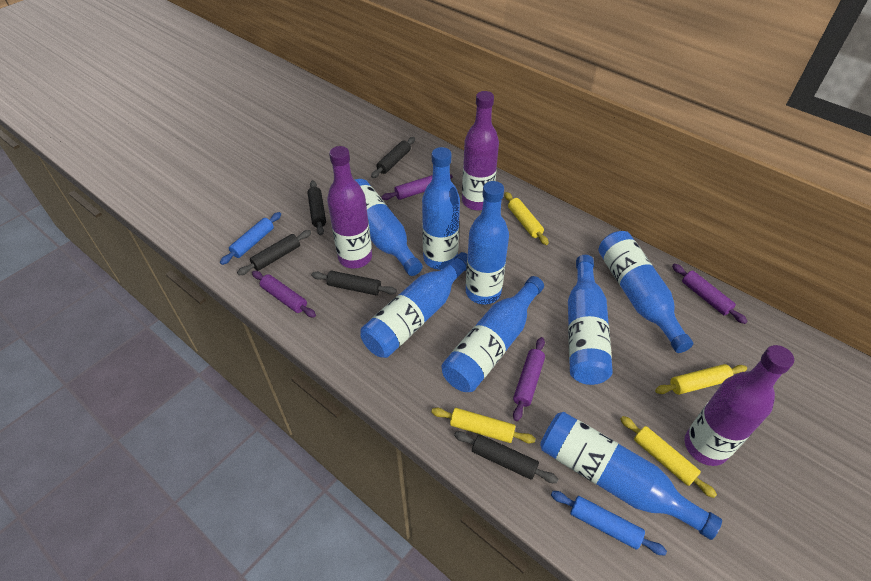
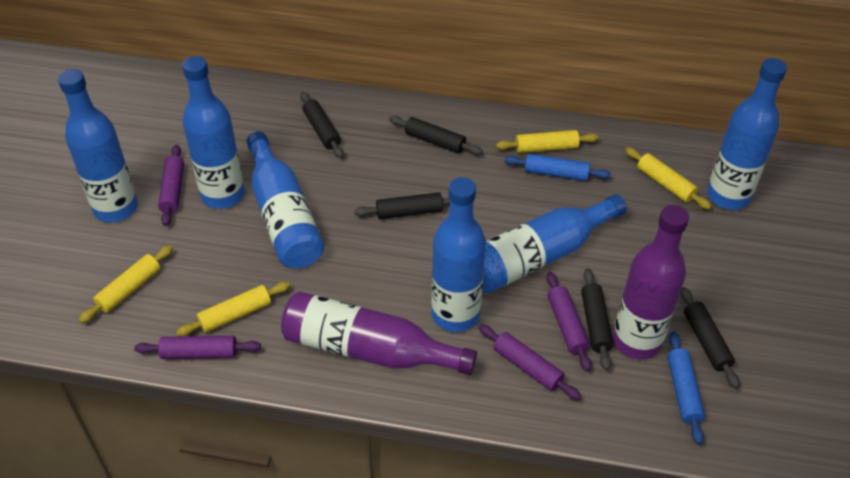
blue bottle: 8 -> 6
purple bottle: 3 -> 2

